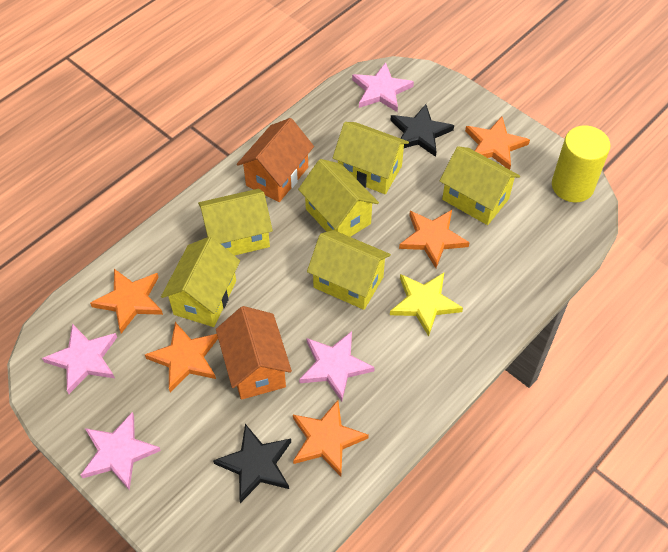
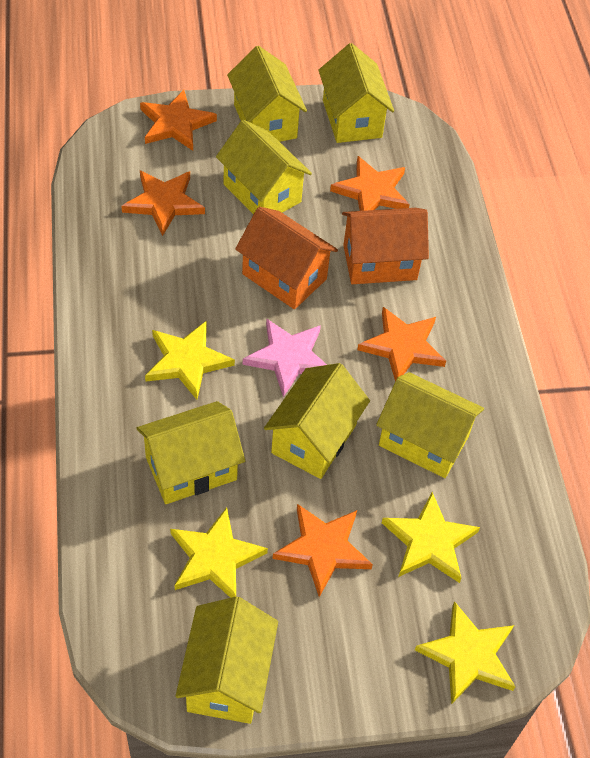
black star: 2 -> 0
pink star: 4 -> 1
yellow cylinder: 1 -> 0
yellow house: 6 -> 7
yellow star: 1 -> 4

